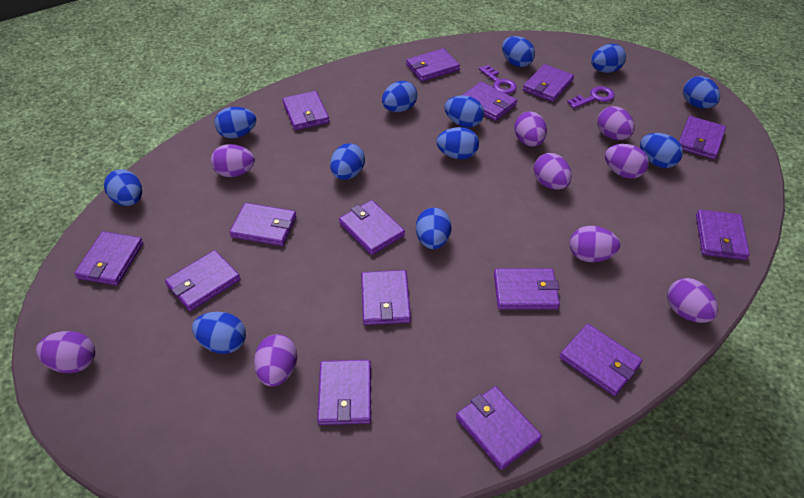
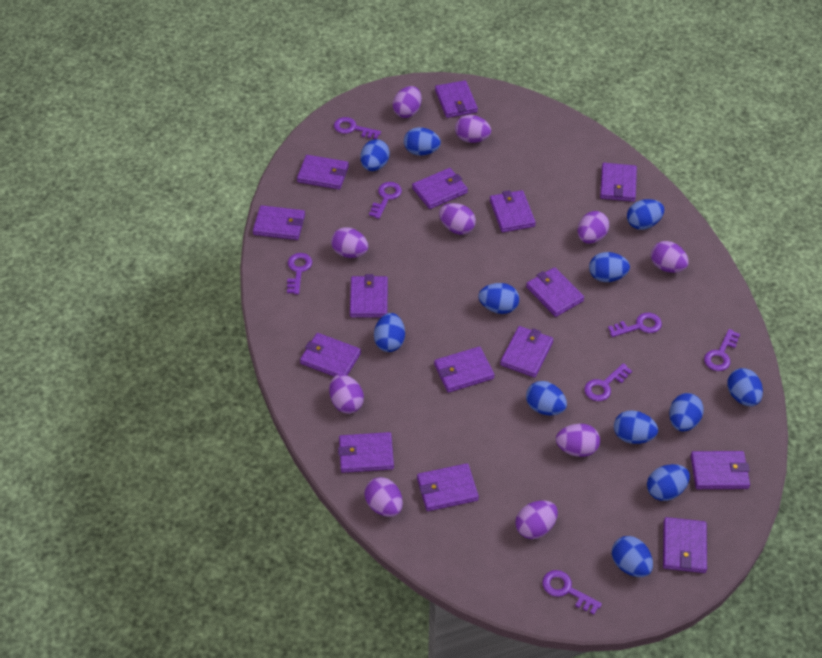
purple egg: 9 -> 10
purple key: 2 -> 7

